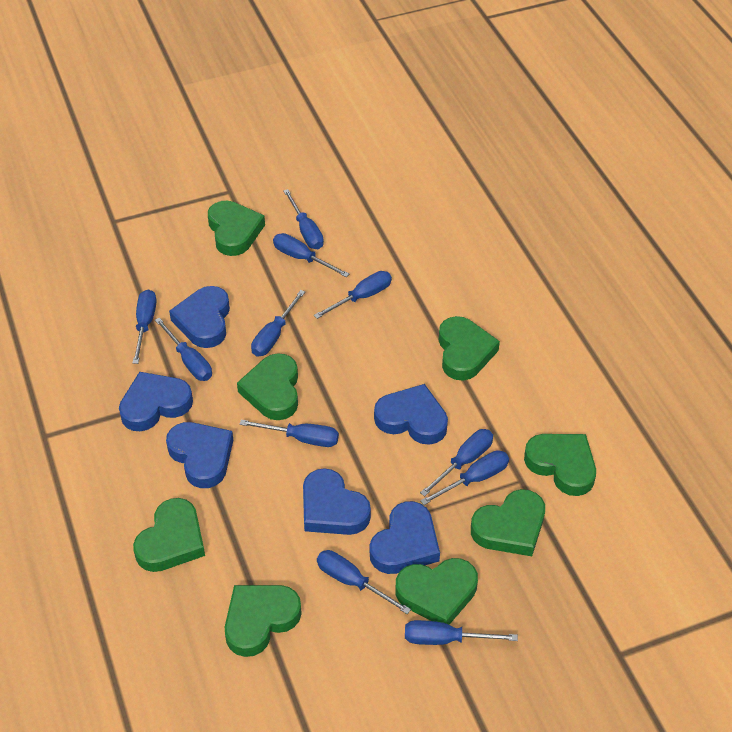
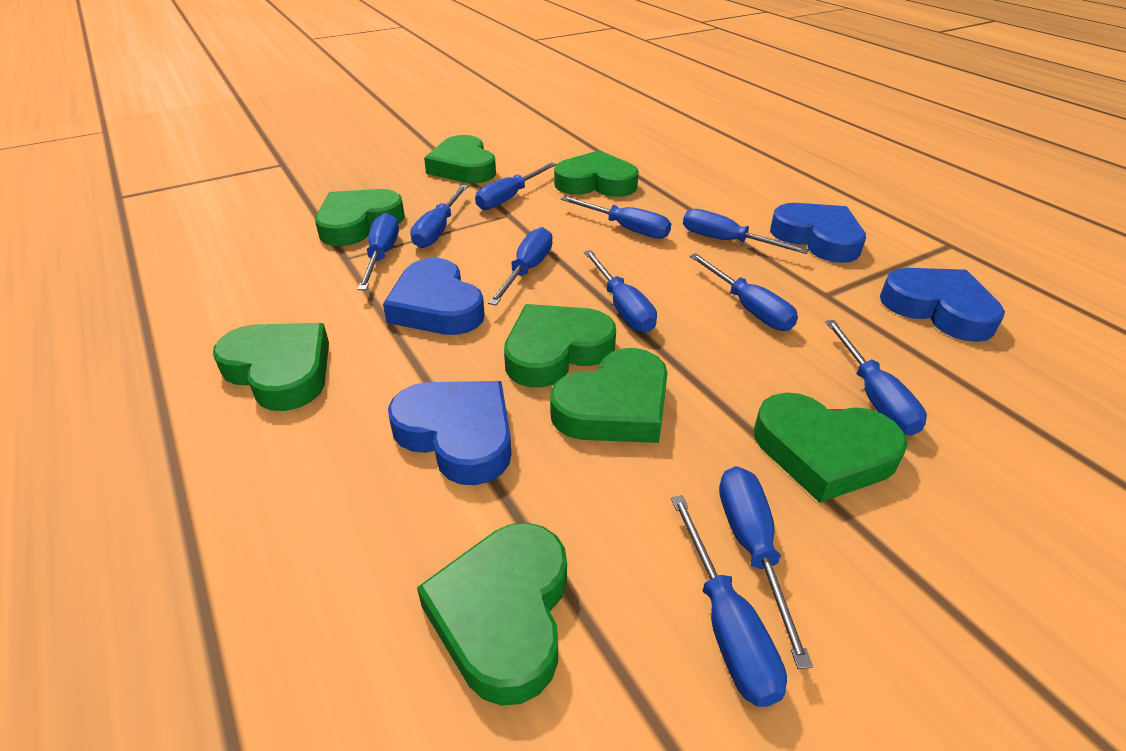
blue heart: 6 -> 4

